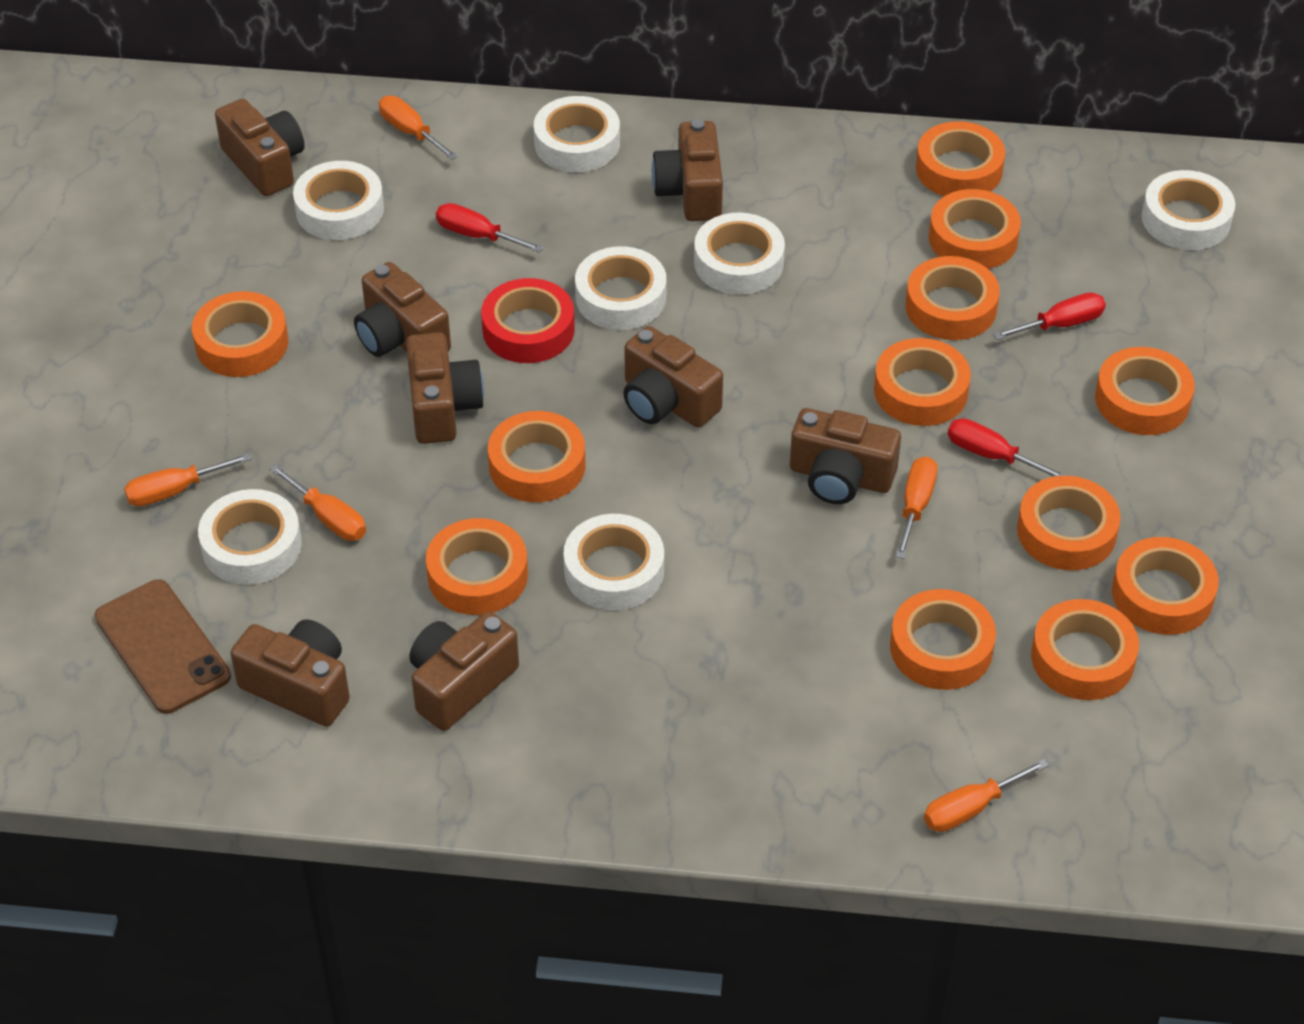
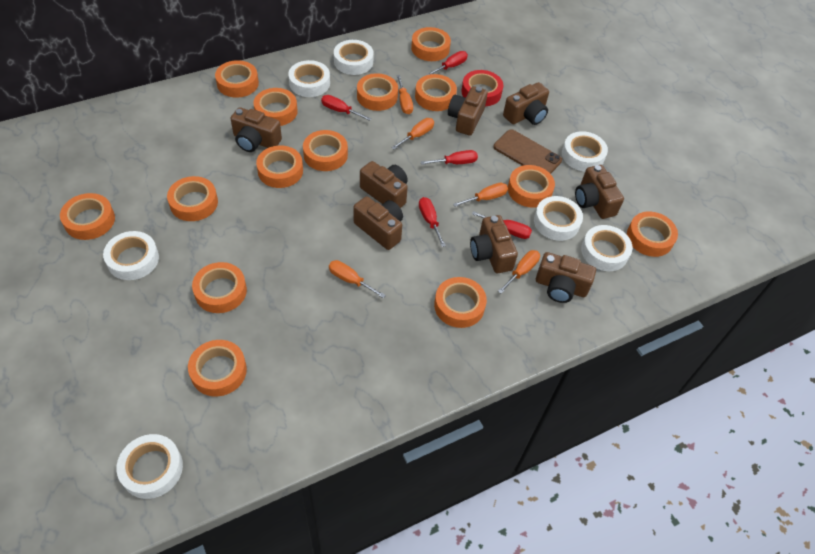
orange tape: 12 -> 14
red screwdriver: 3 -> 5

